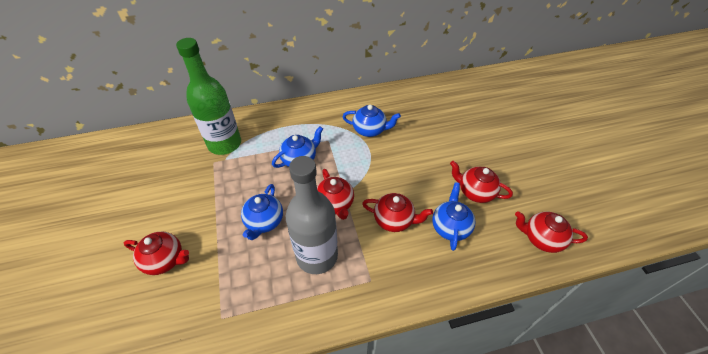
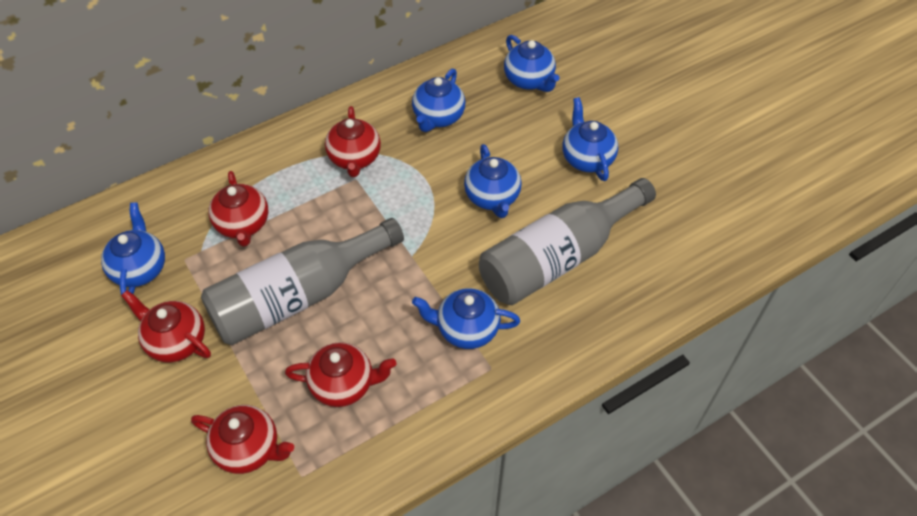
blue teapot: 4 -> 6
green bottle: 1 -> 0
grey bottle: 1 -> 2

